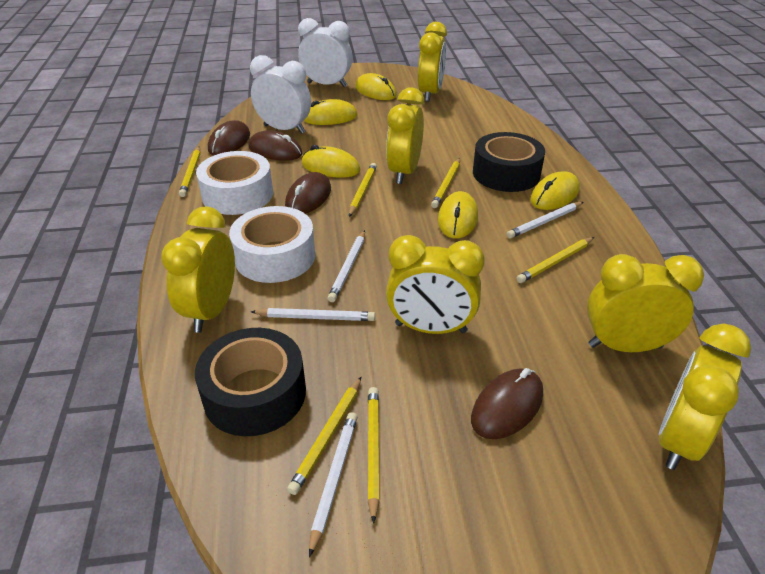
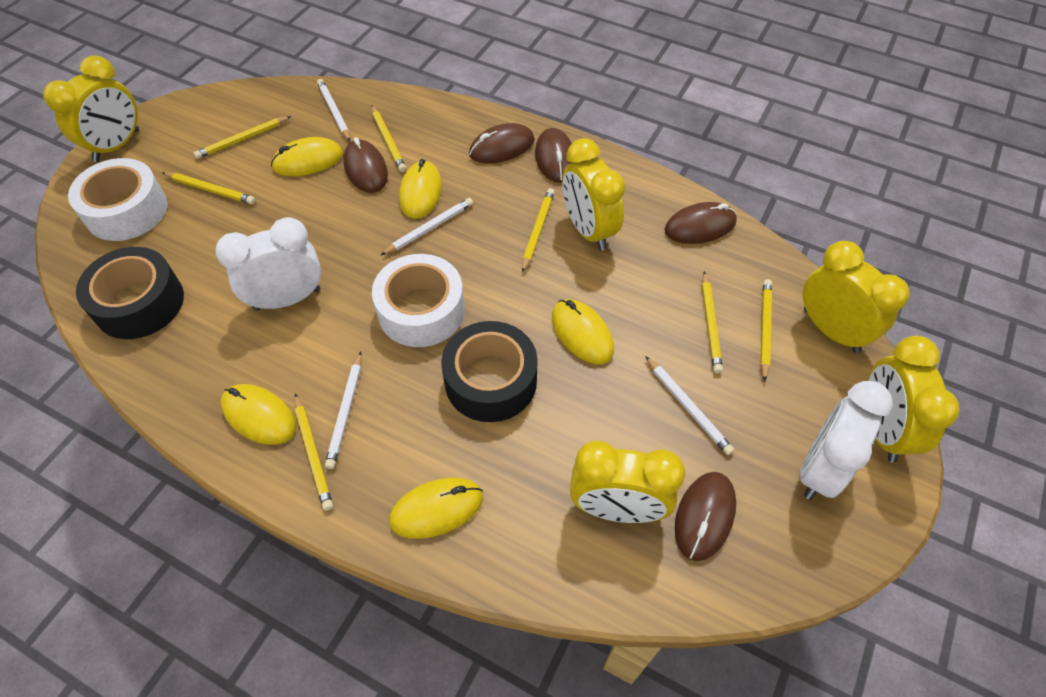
brown mouse: 4 -> 5
yellow clock: 6 -> 5
yellow pencil: 6 -> 7

